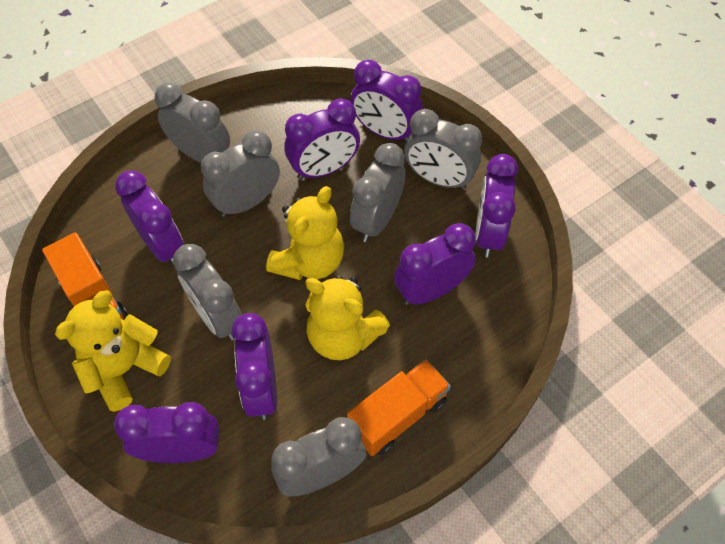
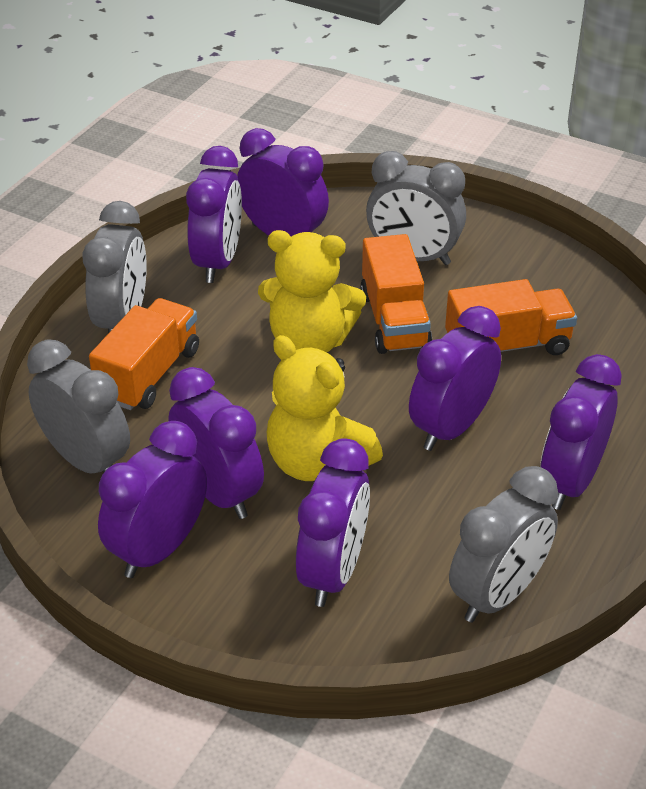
grey clock: 6 -> 4
orange truck: 2 -> 3
yellow teddy bear: 3 -> 2

